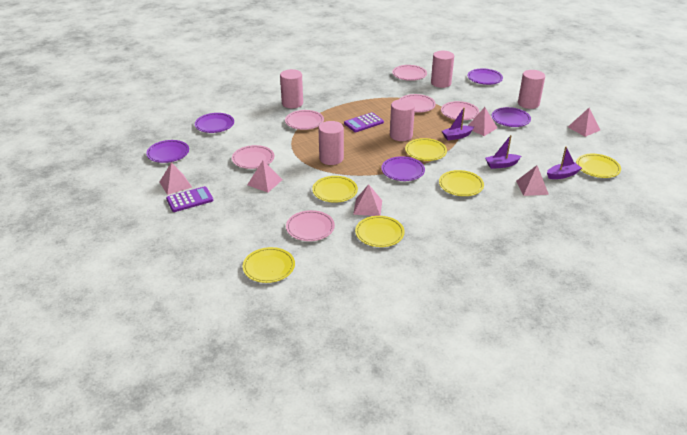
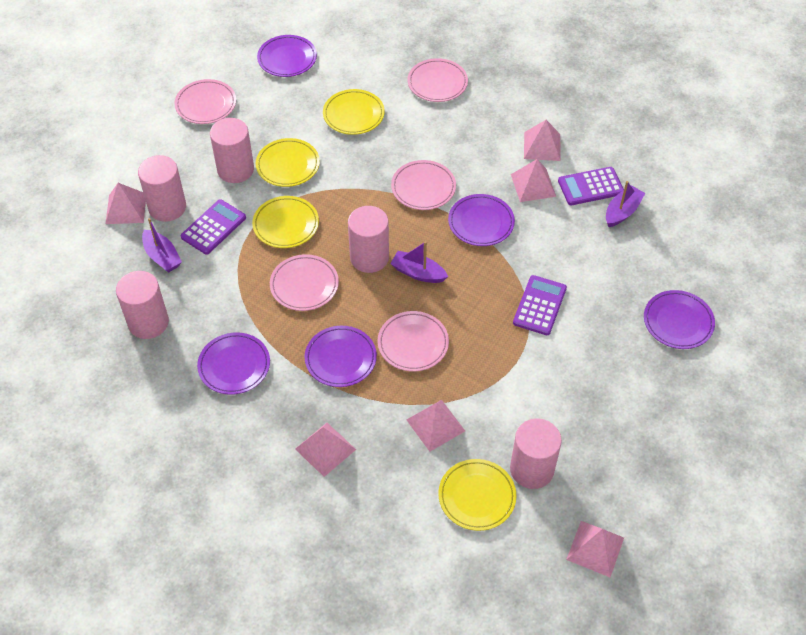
pink plate: 6 -> 5
purple calculator: 2 -> 3
yellow plate: 6 -> 4

